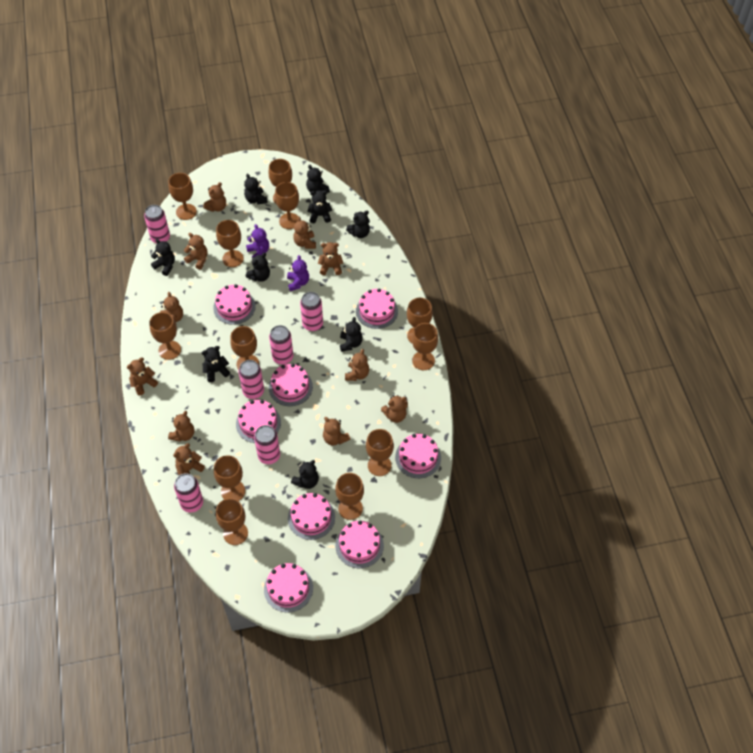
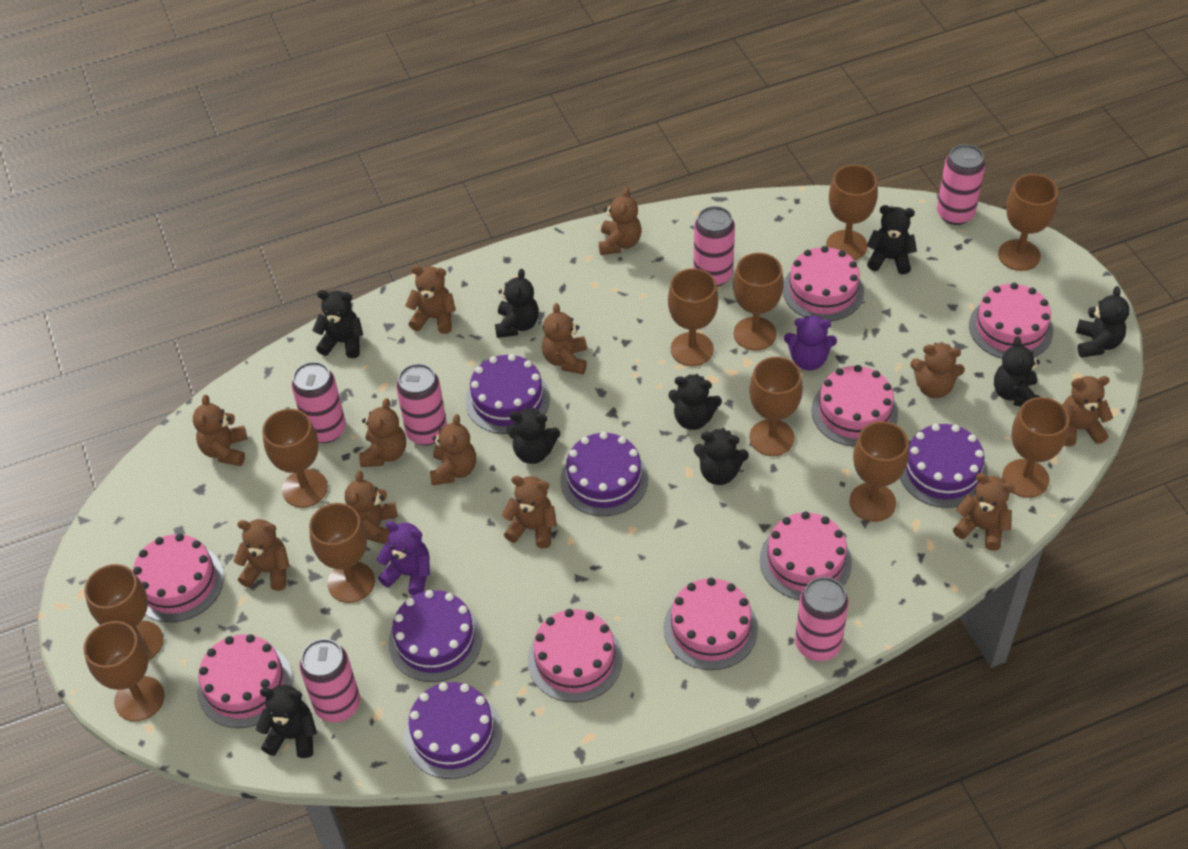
brown goblet: 12 -> 11
brown teddy bear: 11 -> 12
purple cake: 0 -> 5

